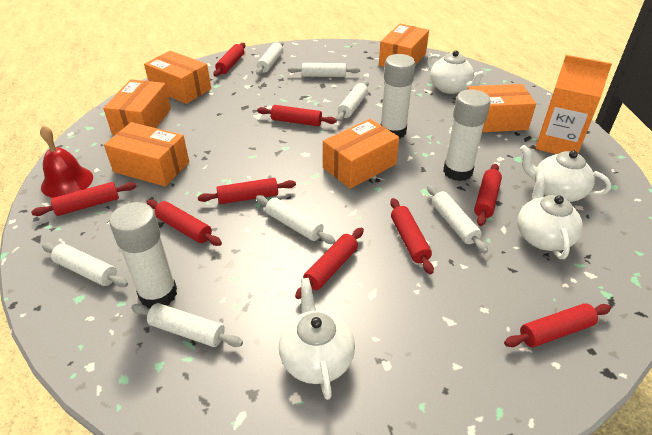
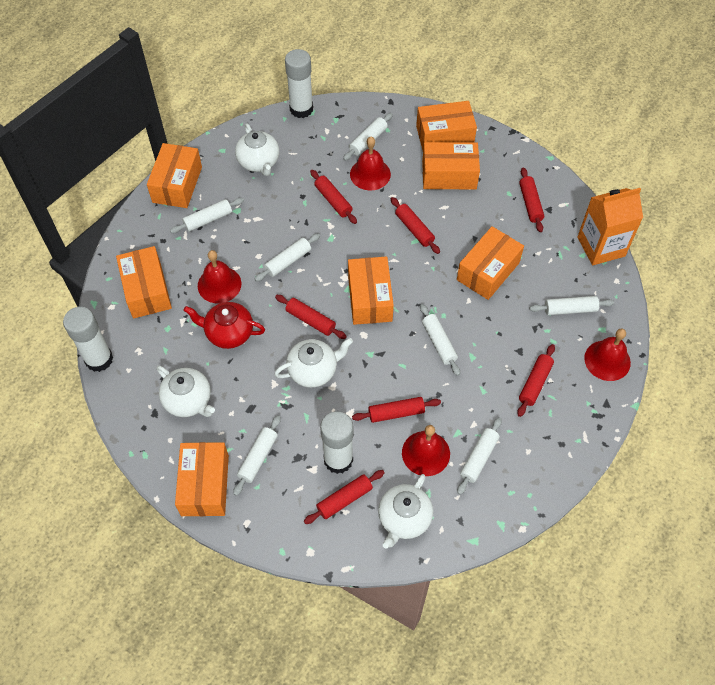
orange box: 6 -> 7
red bell: 1 -> 4
red rolling pin: 9 -> 7
red teapot: 0 -> 1

